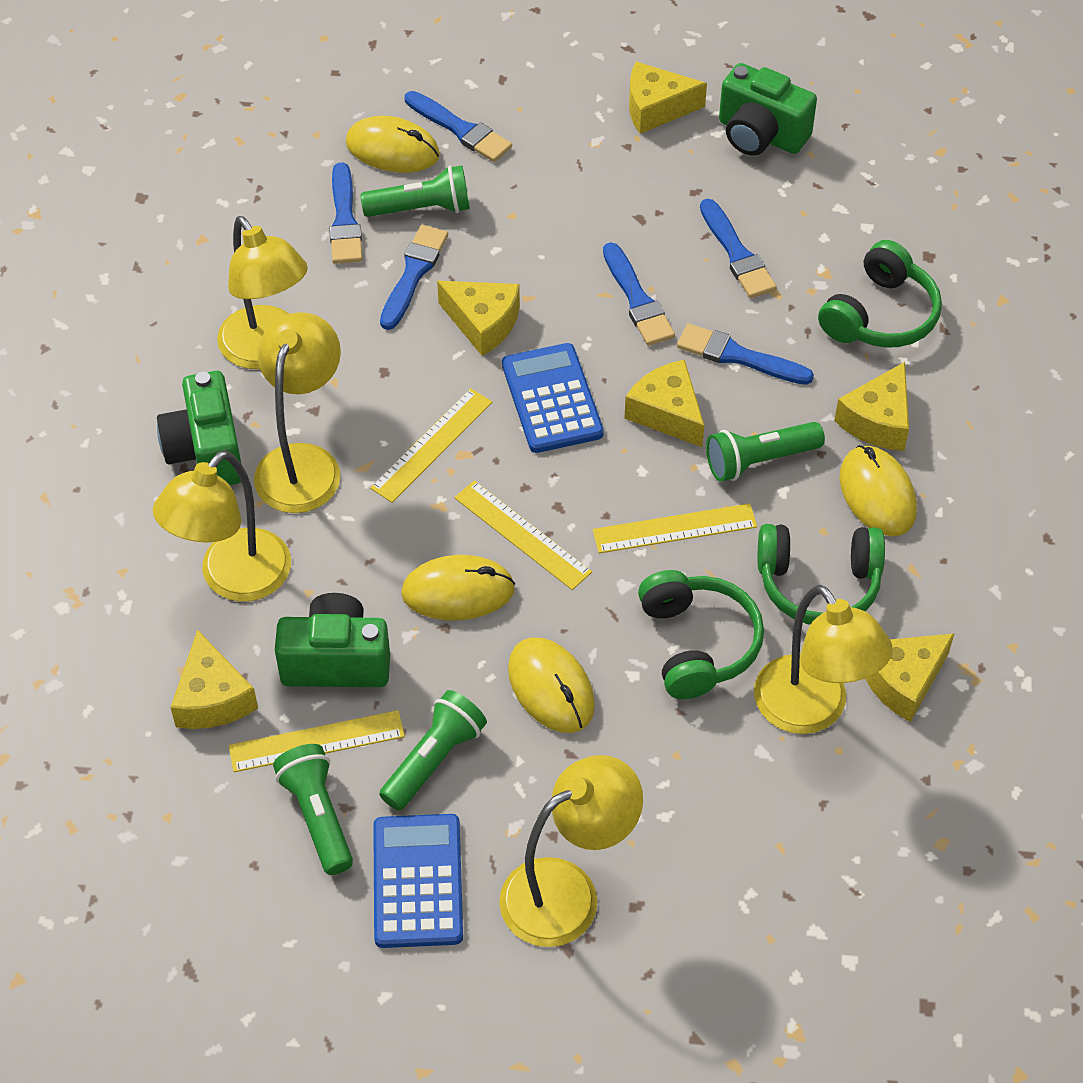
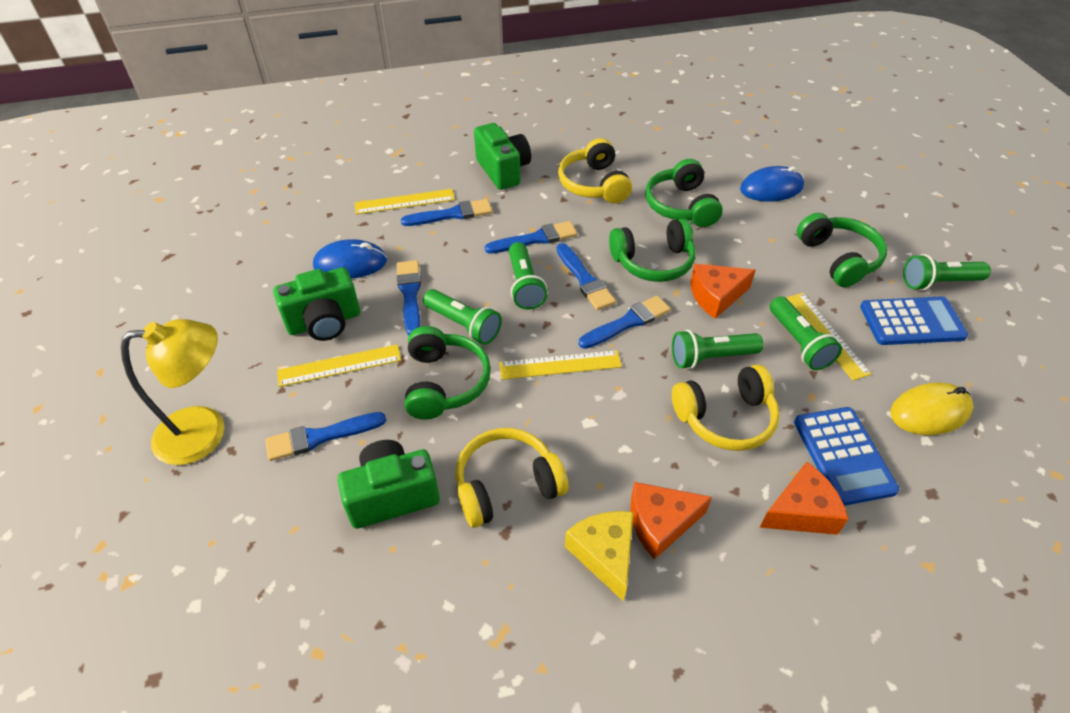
blue mouse: 0 -> 2
green flashlight: 4 -> 5
green headphones: 3 -> 4
orange cheese: 0 -> 3
yellow cheese: 6 -> 1
yellow headphones: 0 -> 3
yellow lamp: 5 -> 1
yellow mouse: 4 -> 1

